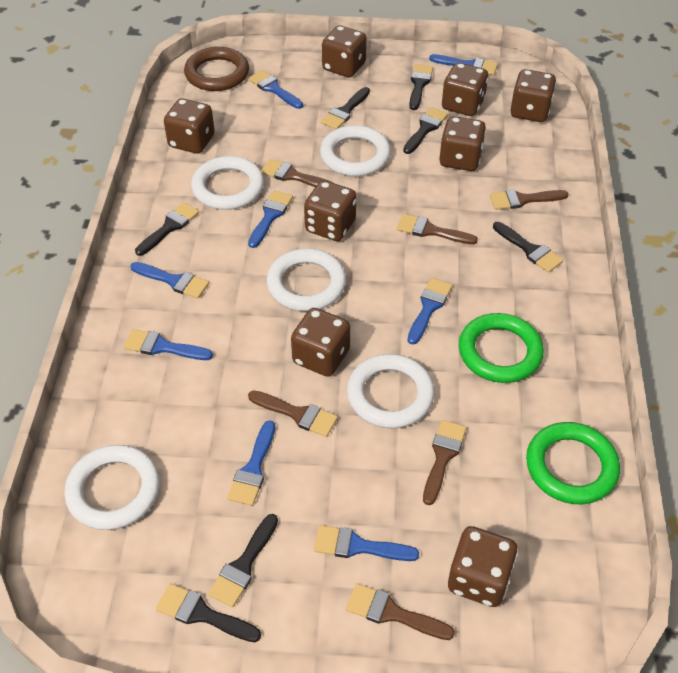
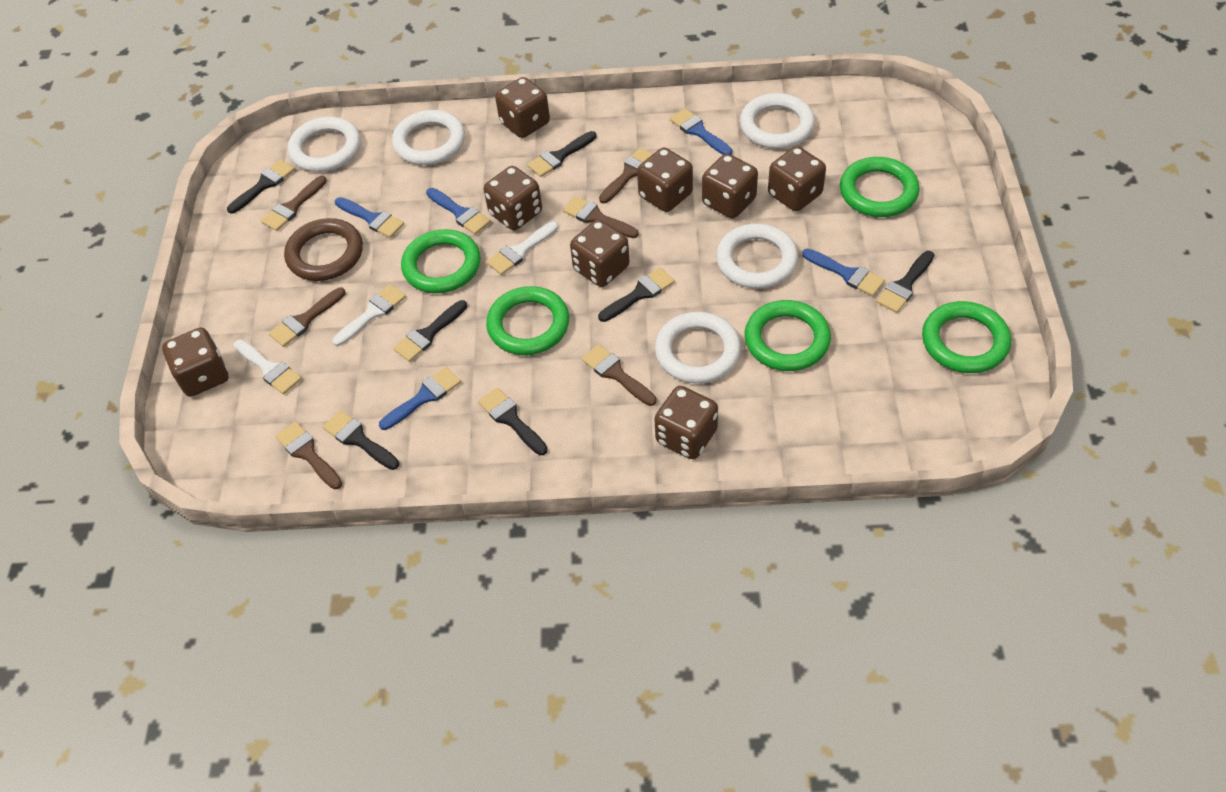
blue brush: 8 -> 5
green ring: 2 -> 5
white brush: 0 -> 3

